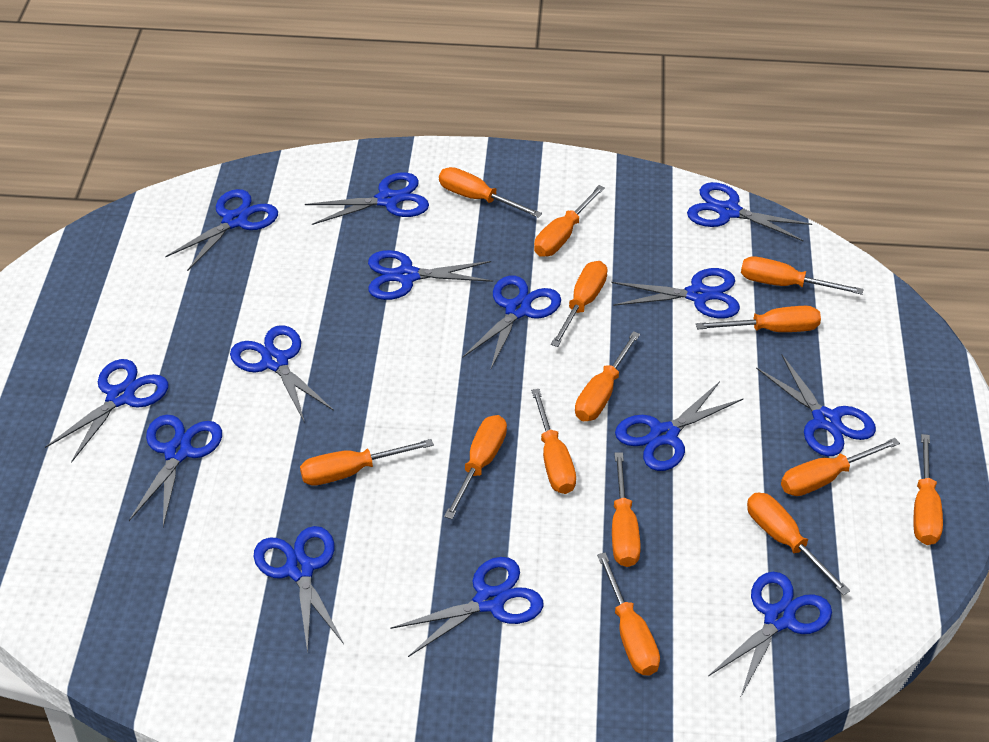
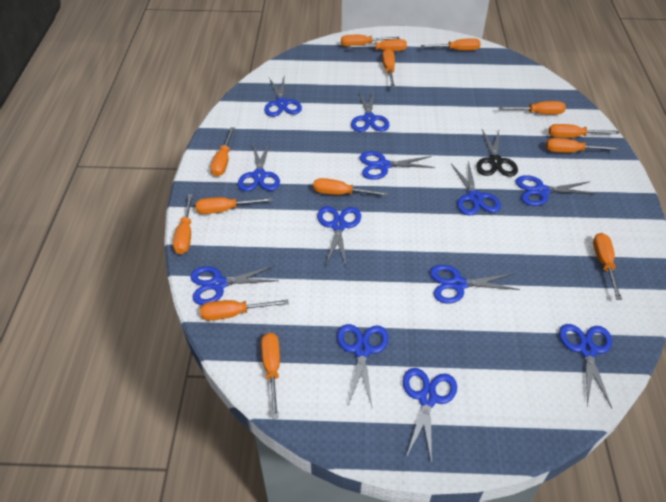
black scissors: 0 -> 1
blue scissors: 14 -> 12

